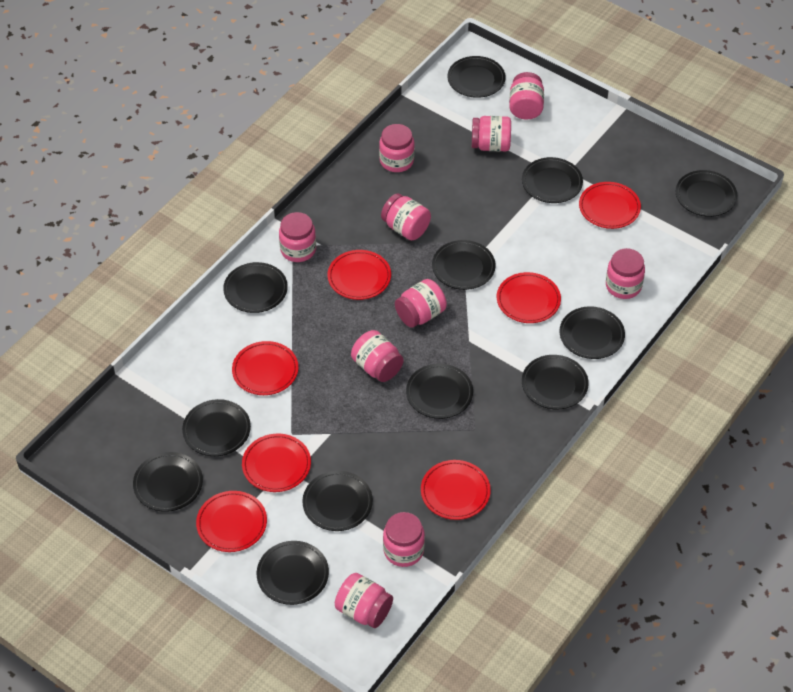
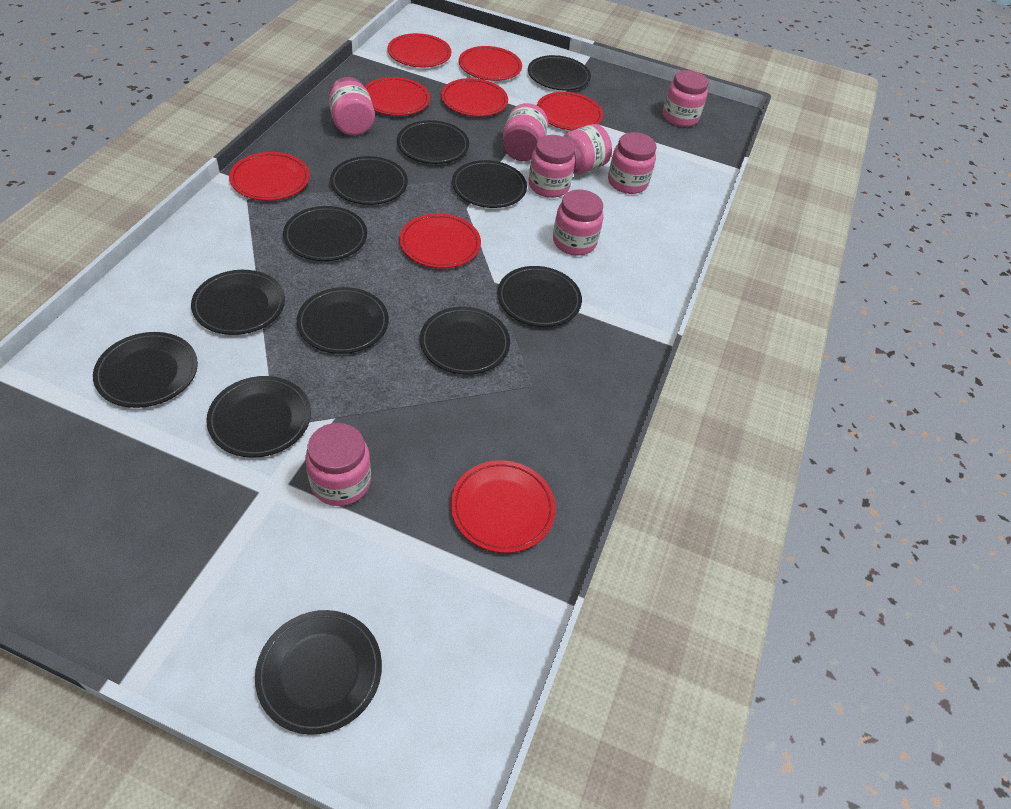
pink jar: 10 -> 8
red plate: 7 -> 8

